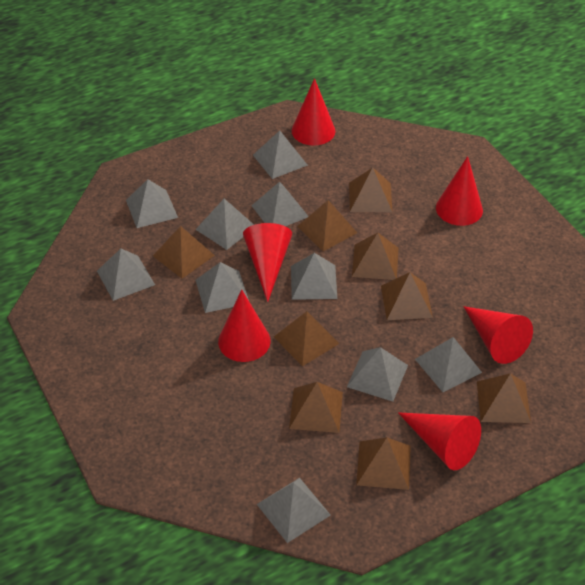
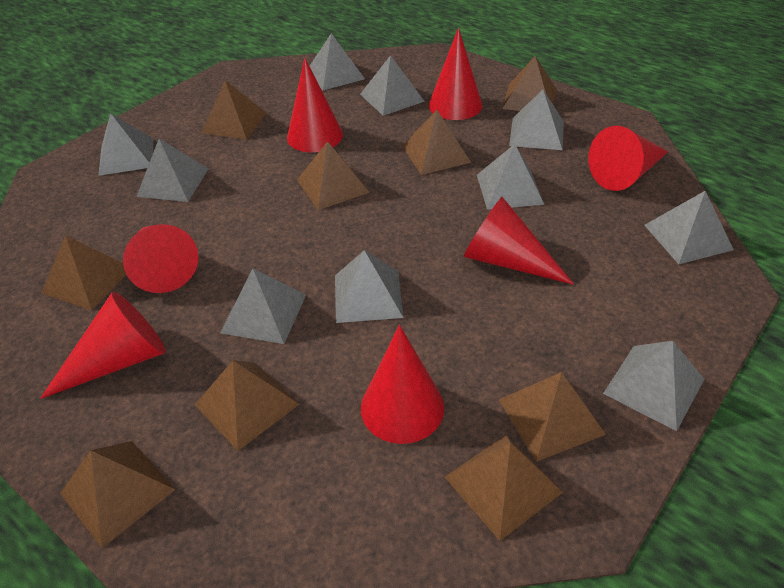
red cone: 6 -> 7

